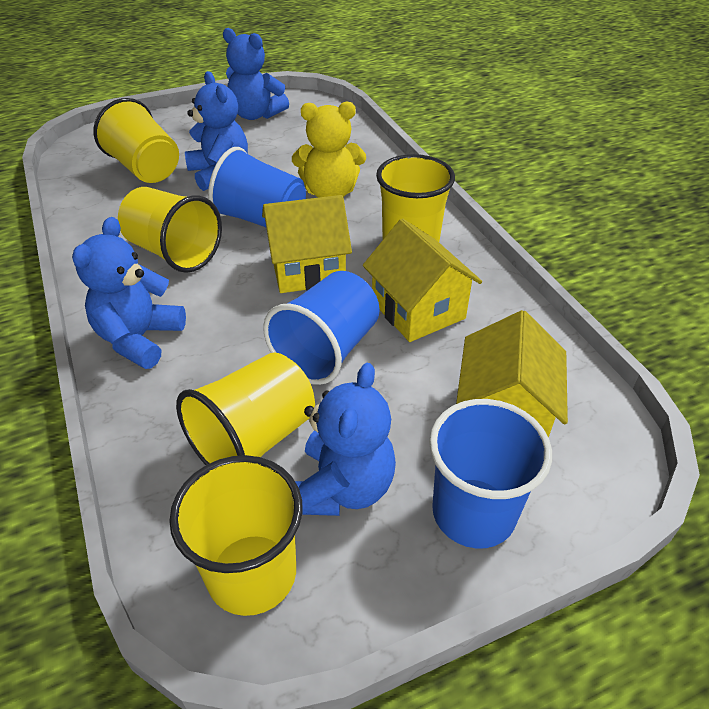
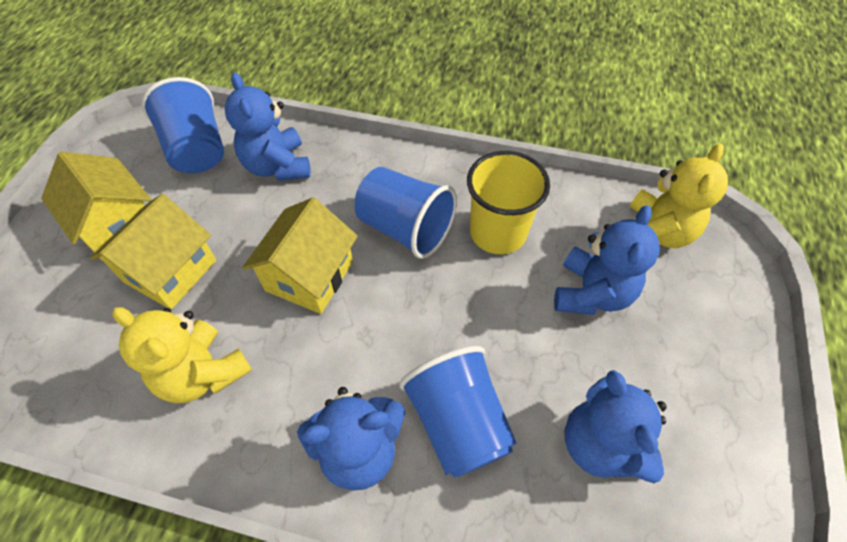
yellow cup: 5 -> 1
yellow teddy bear: 1 -> 2

